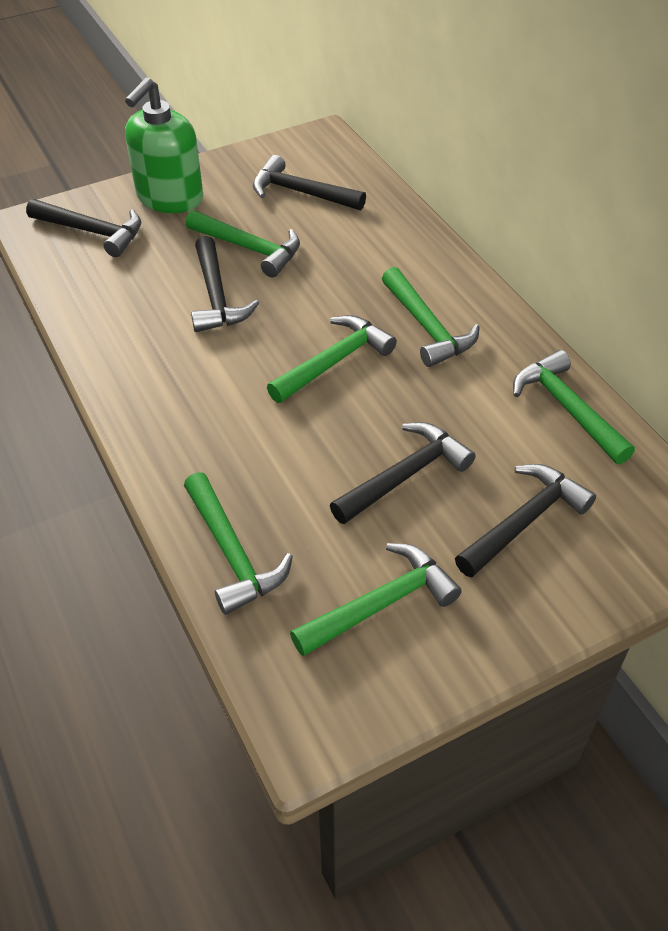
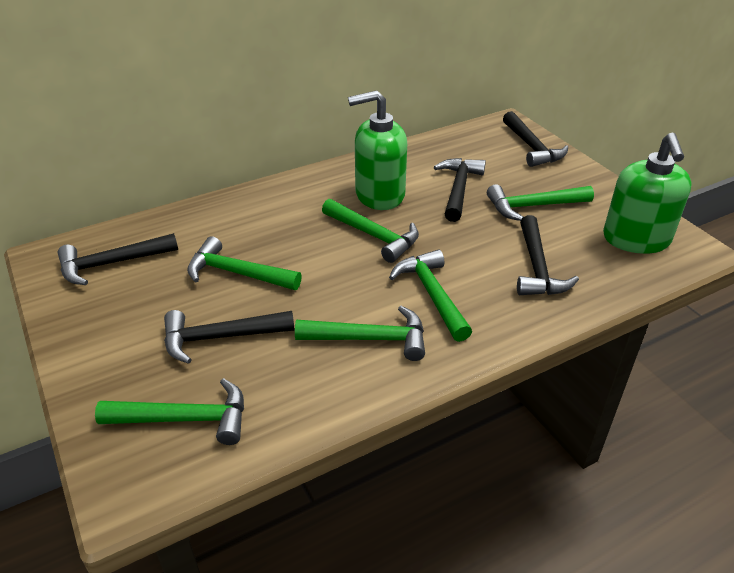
green soap dispenser: 1 -> 2

